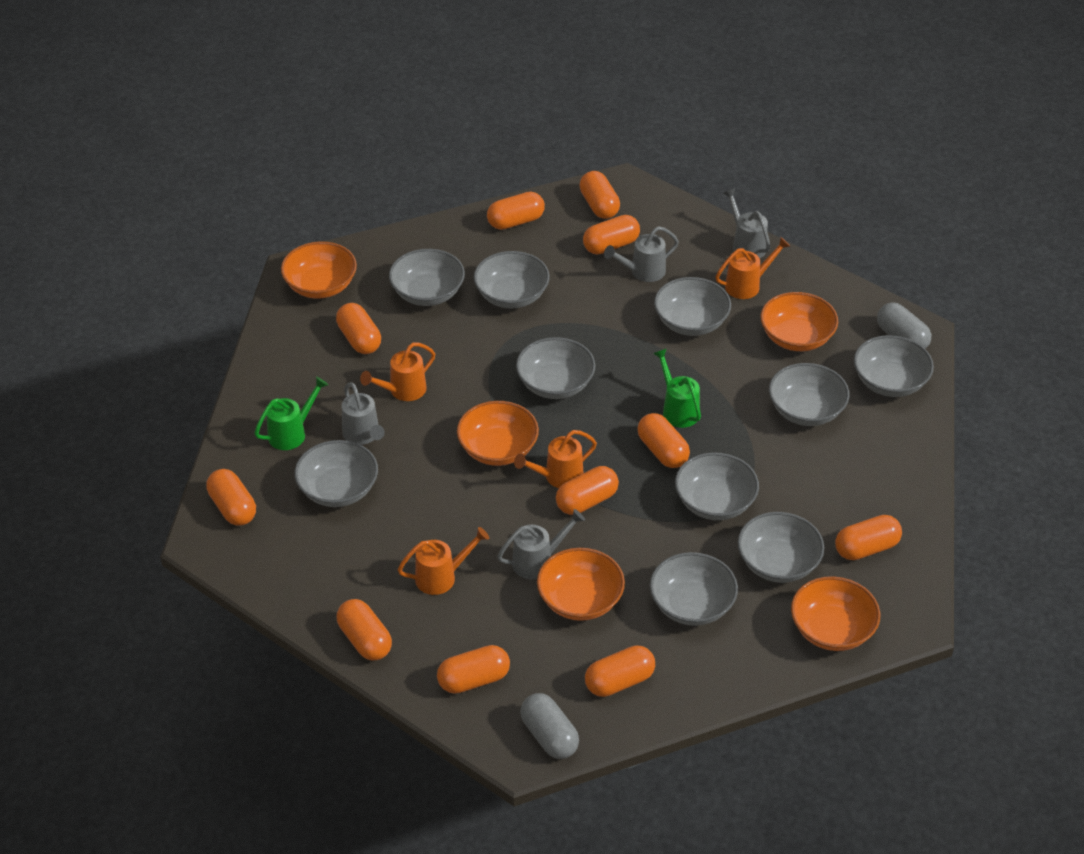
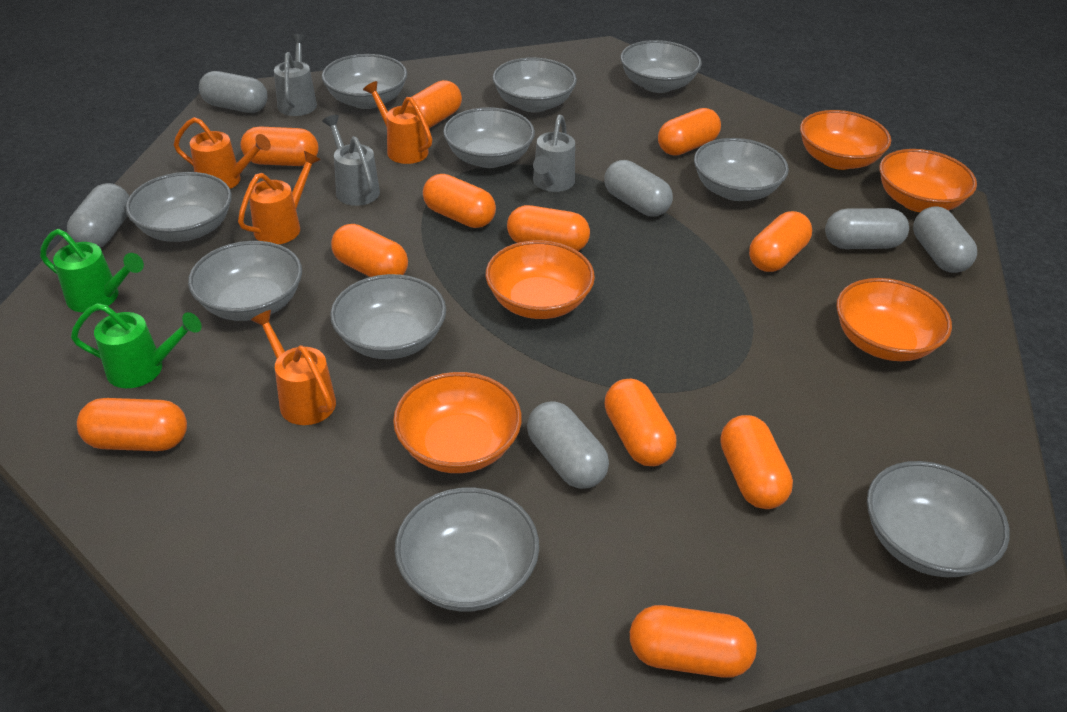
grey capsule: 2 -> 6
grey watering can: 4 -> 3

